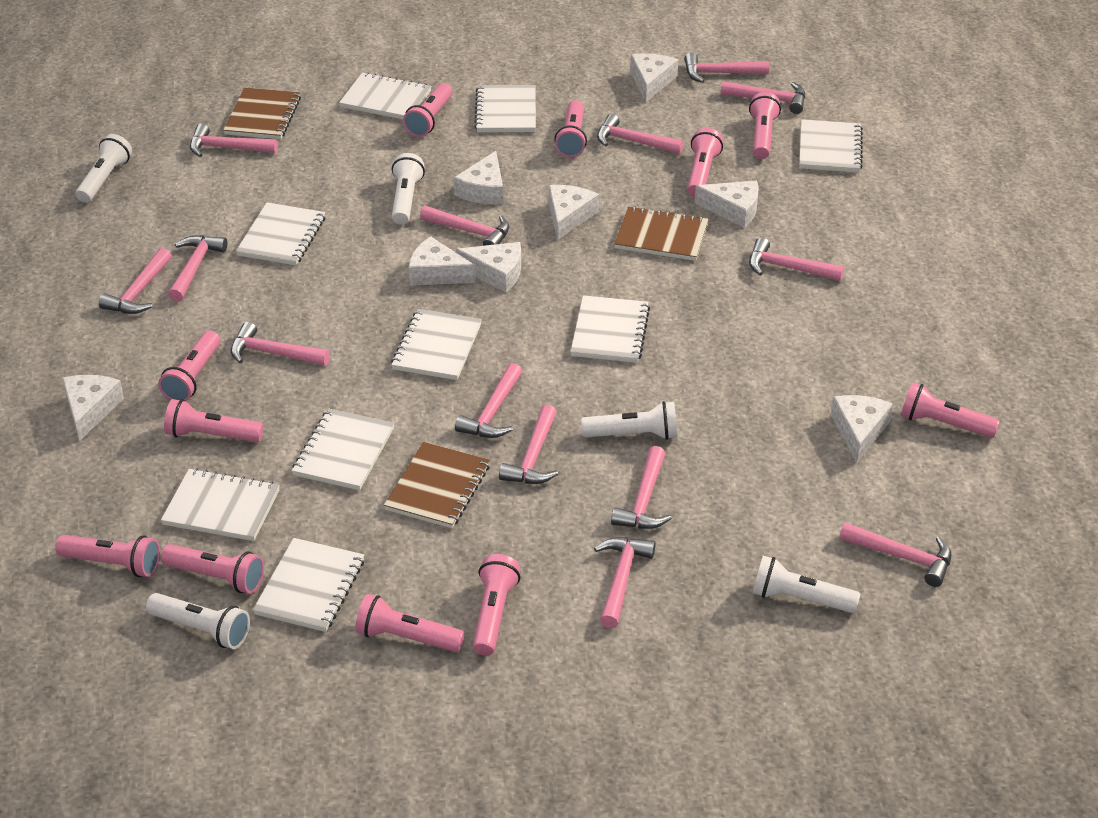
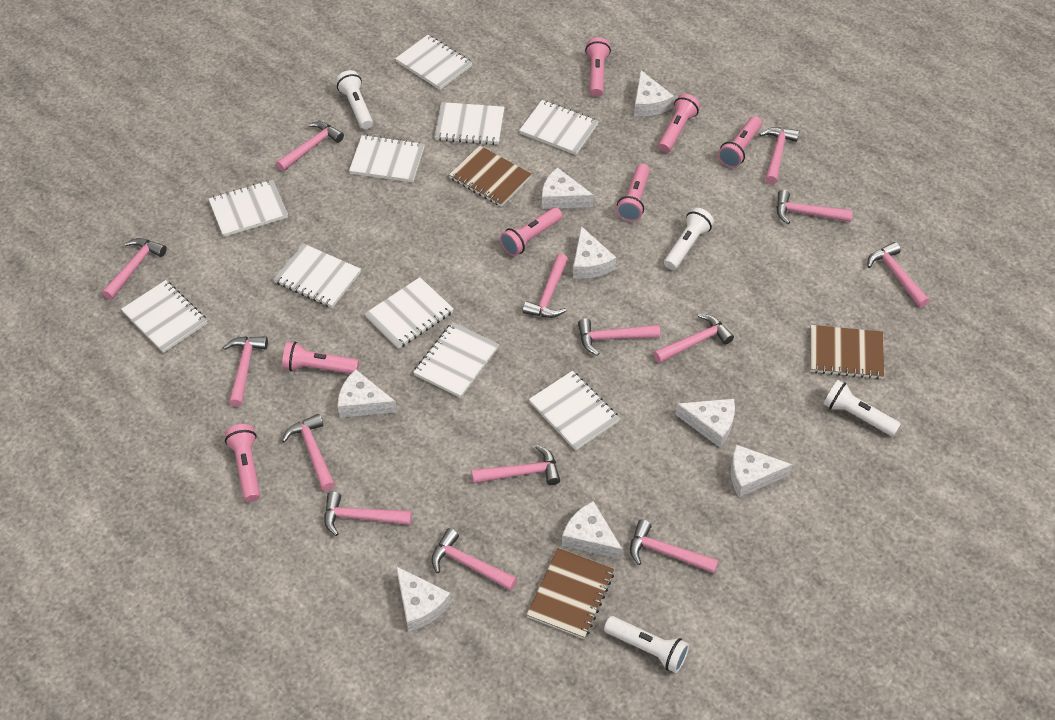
pink flashlight: 11 -> 7
white flashlight: 5 -> 4
white notebook: 9 -> 10

